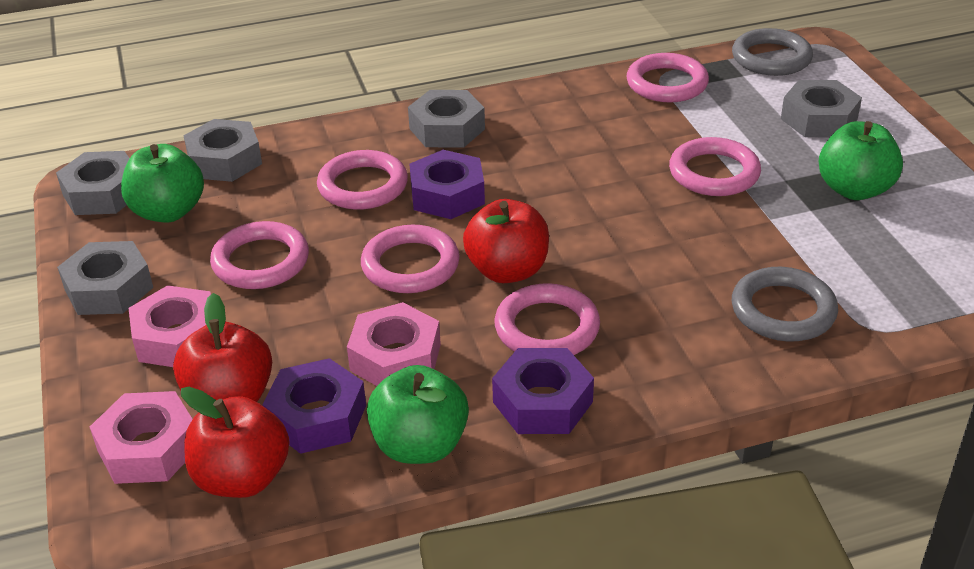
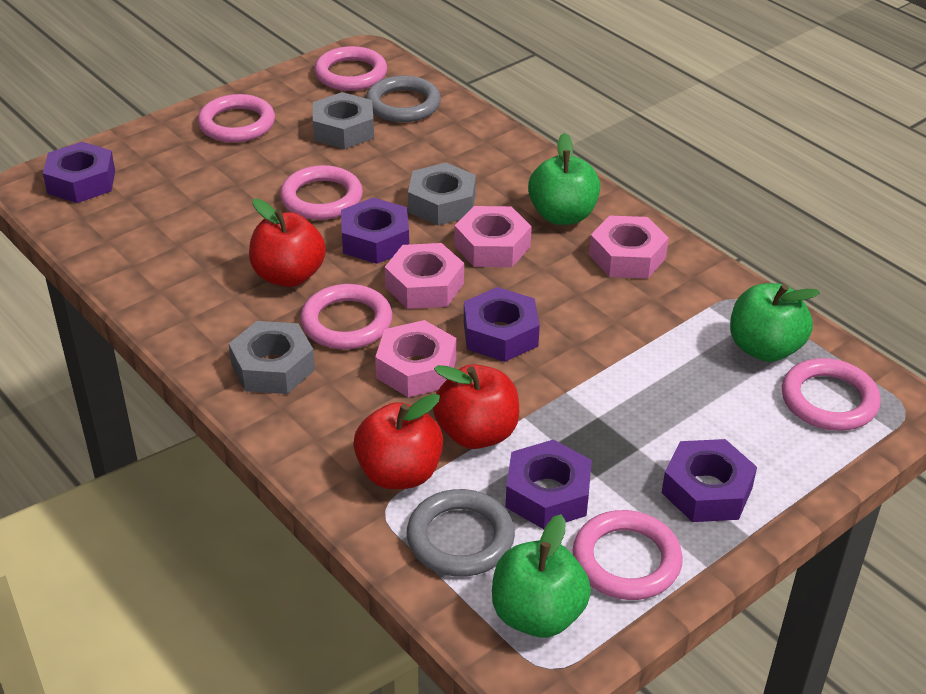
grey nut: 5 -> 3
pink nut: 3 -> 4
purple nut: 3 -> 5

